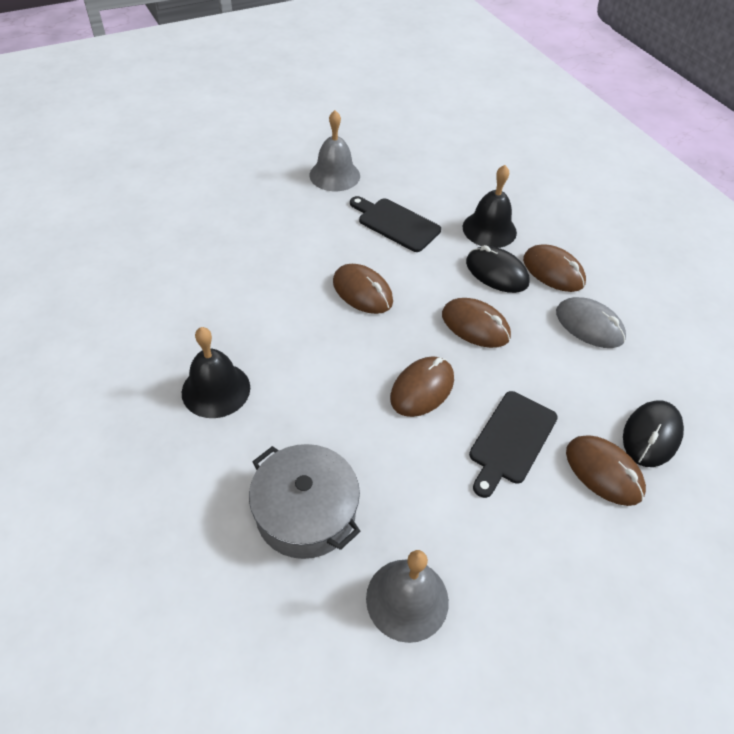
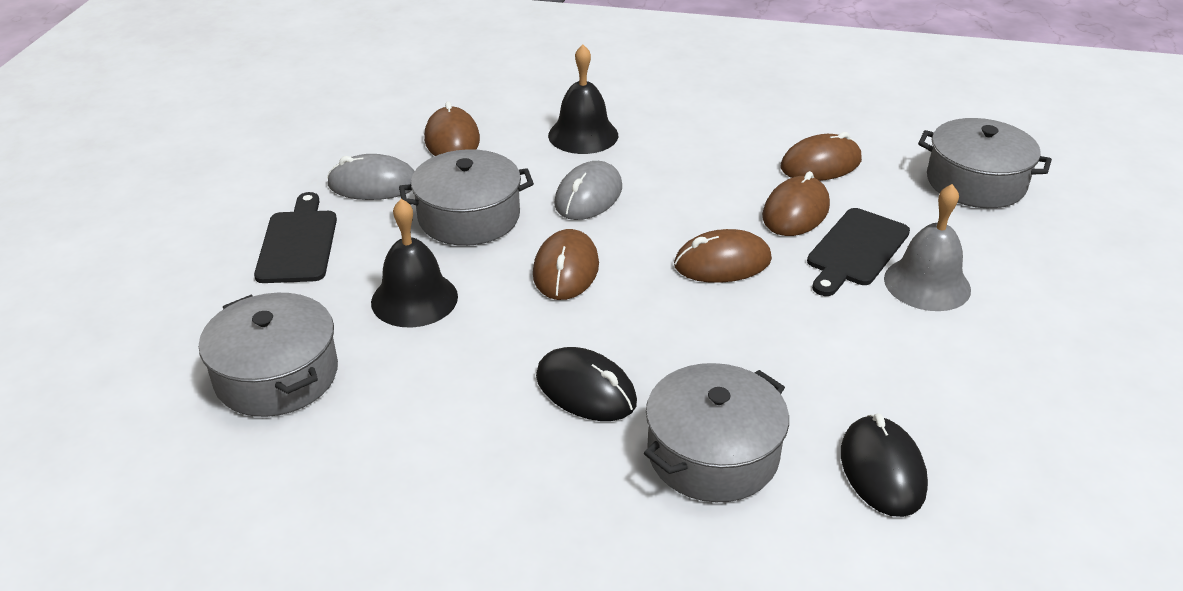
grey bell: 2 -> 1
grey mouse: 1 -> 2
grey pot: 1 -> 4

